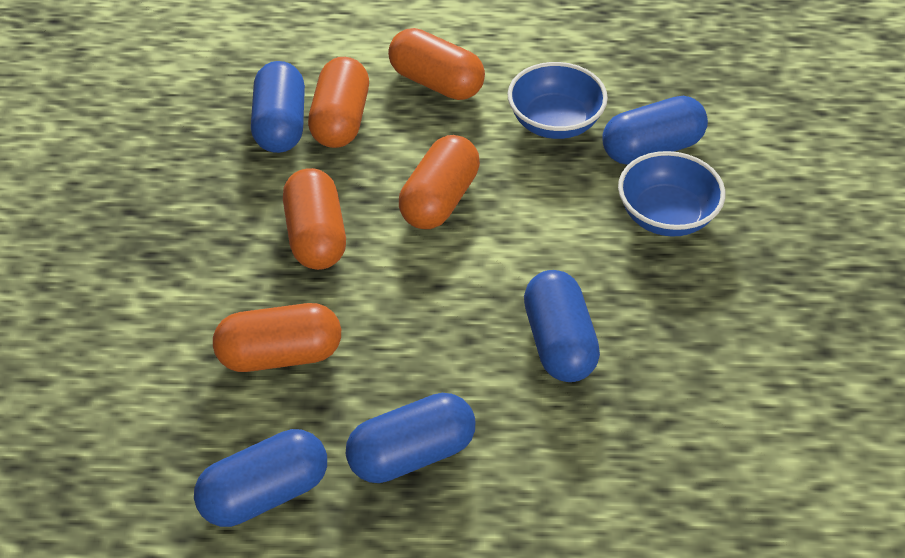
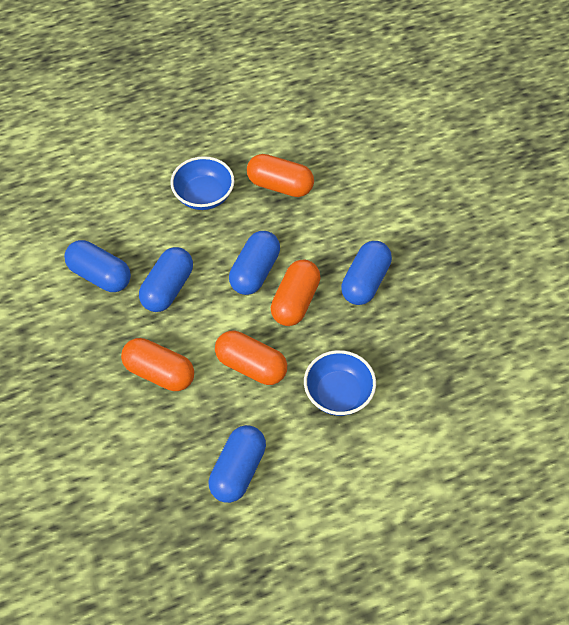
orange capsule: 5 -> 4

